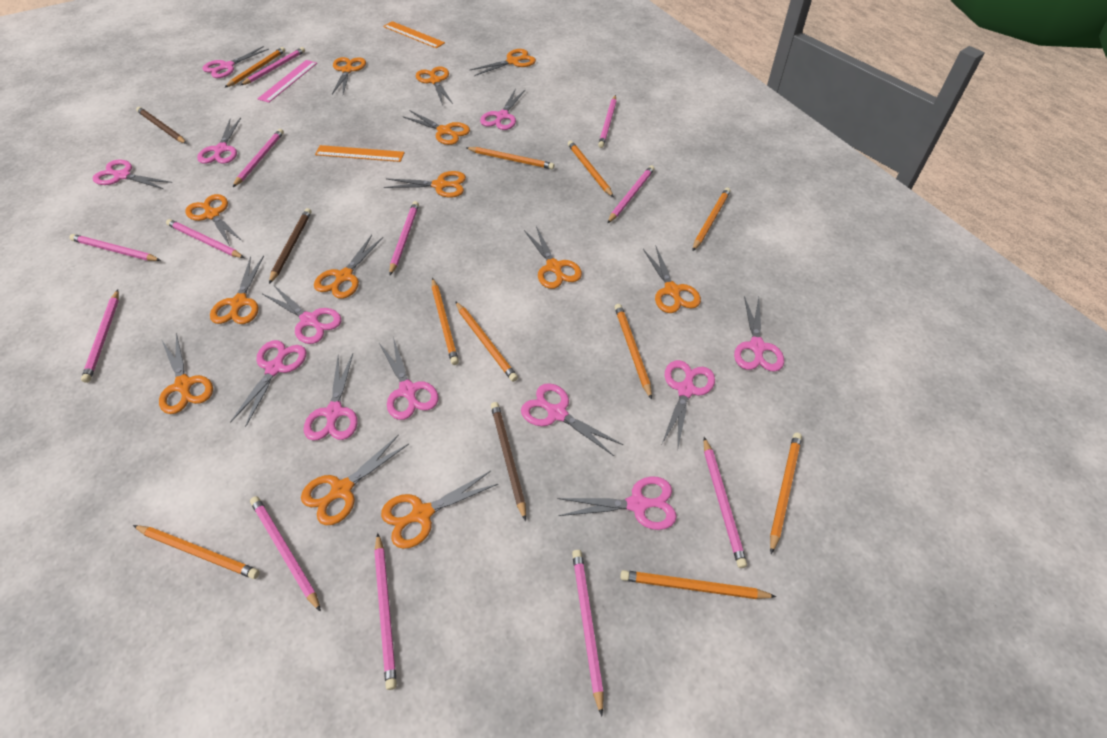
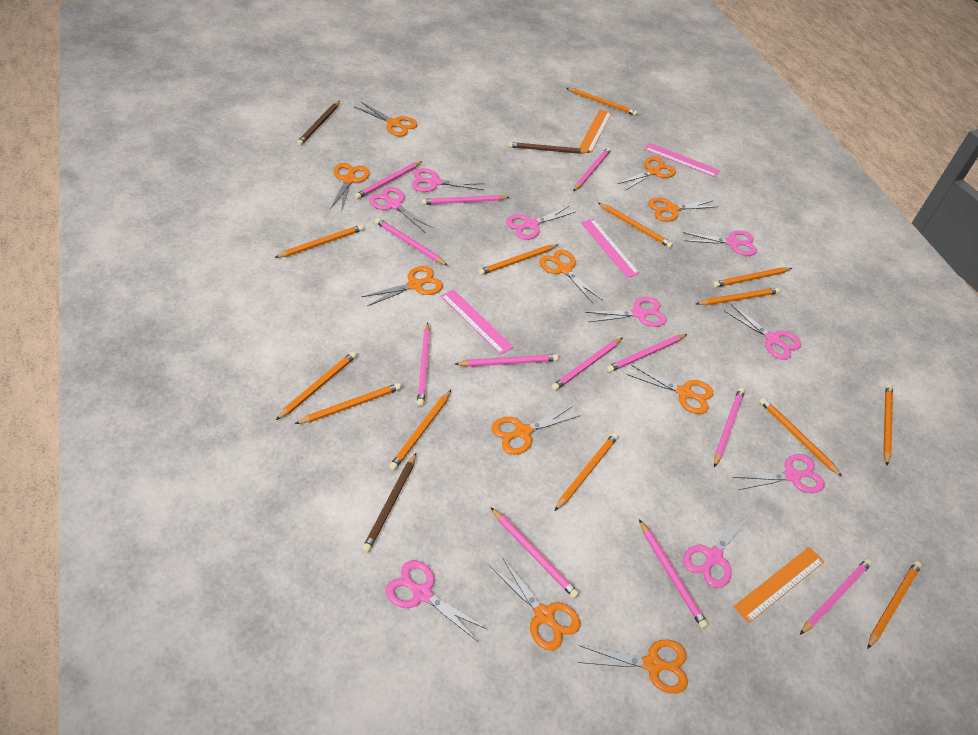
orange pencil: 10 -> 13
orange scissors: 13 -> 10
pink ruler: 1 -> 3
pink scissors: 12 -> 9

